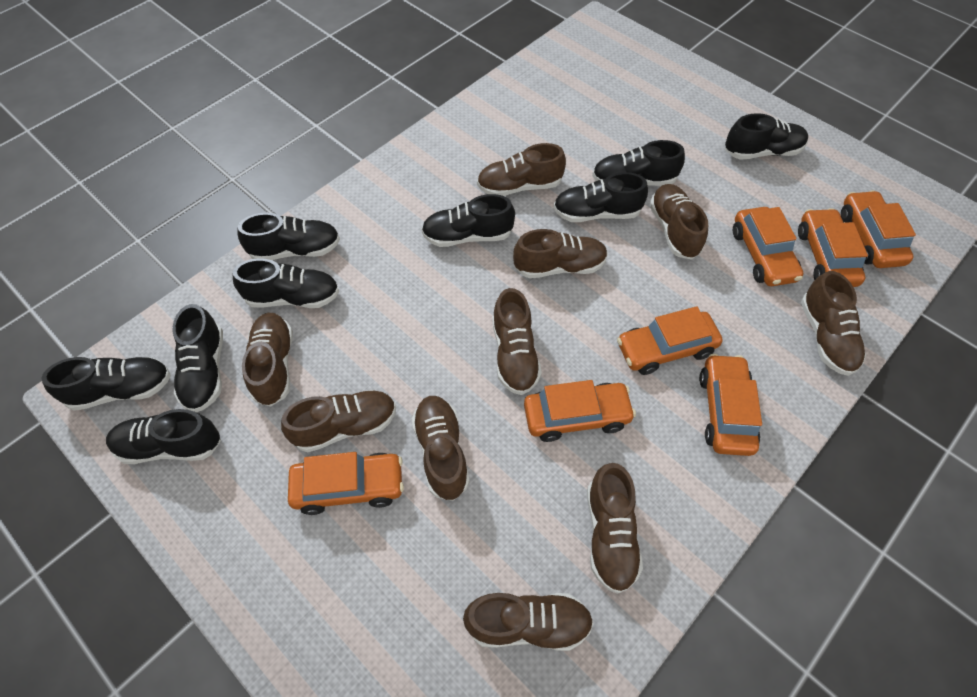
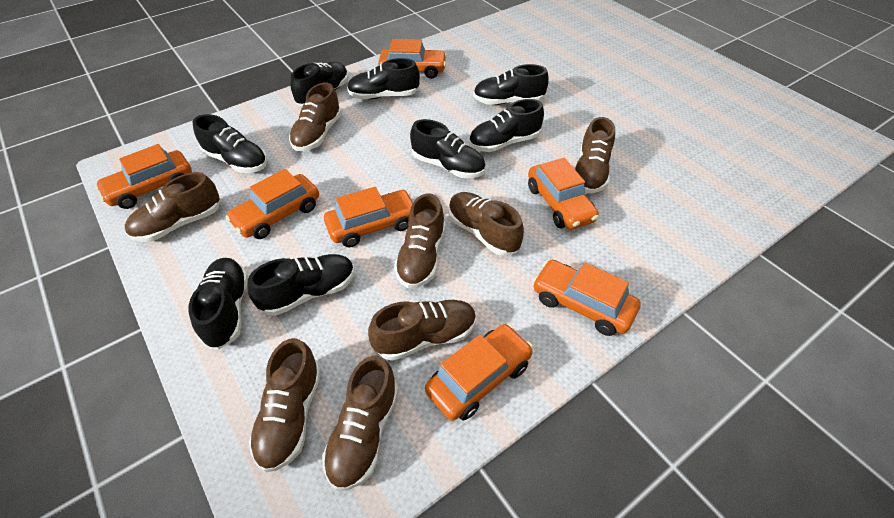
black shoe: 9 -> 8
brown shoe: 10 -> 8

